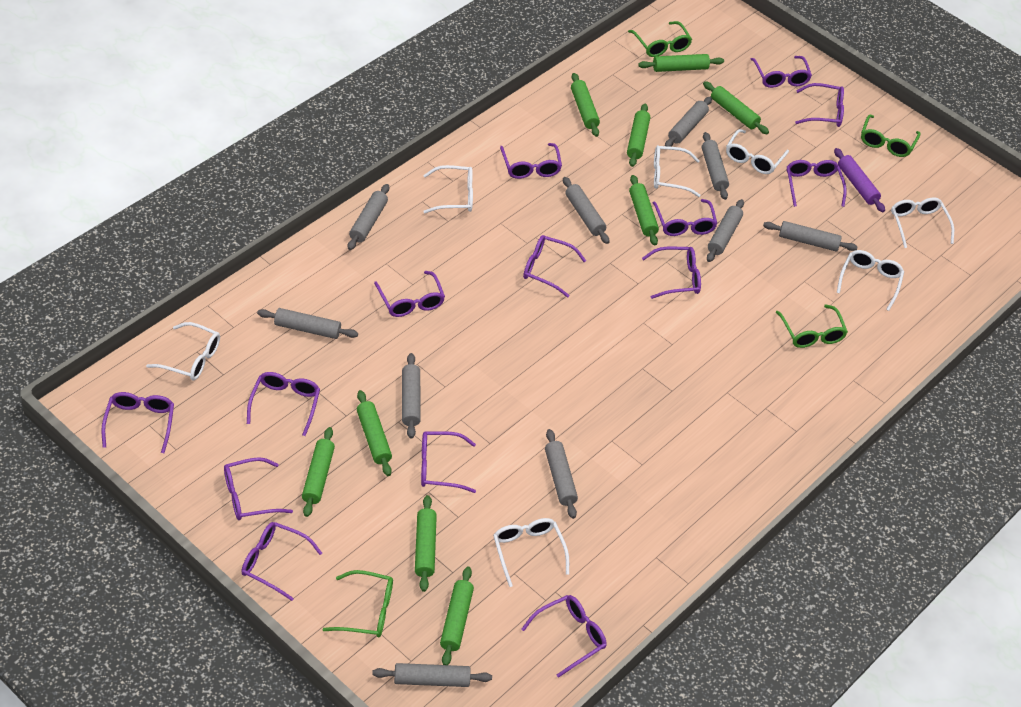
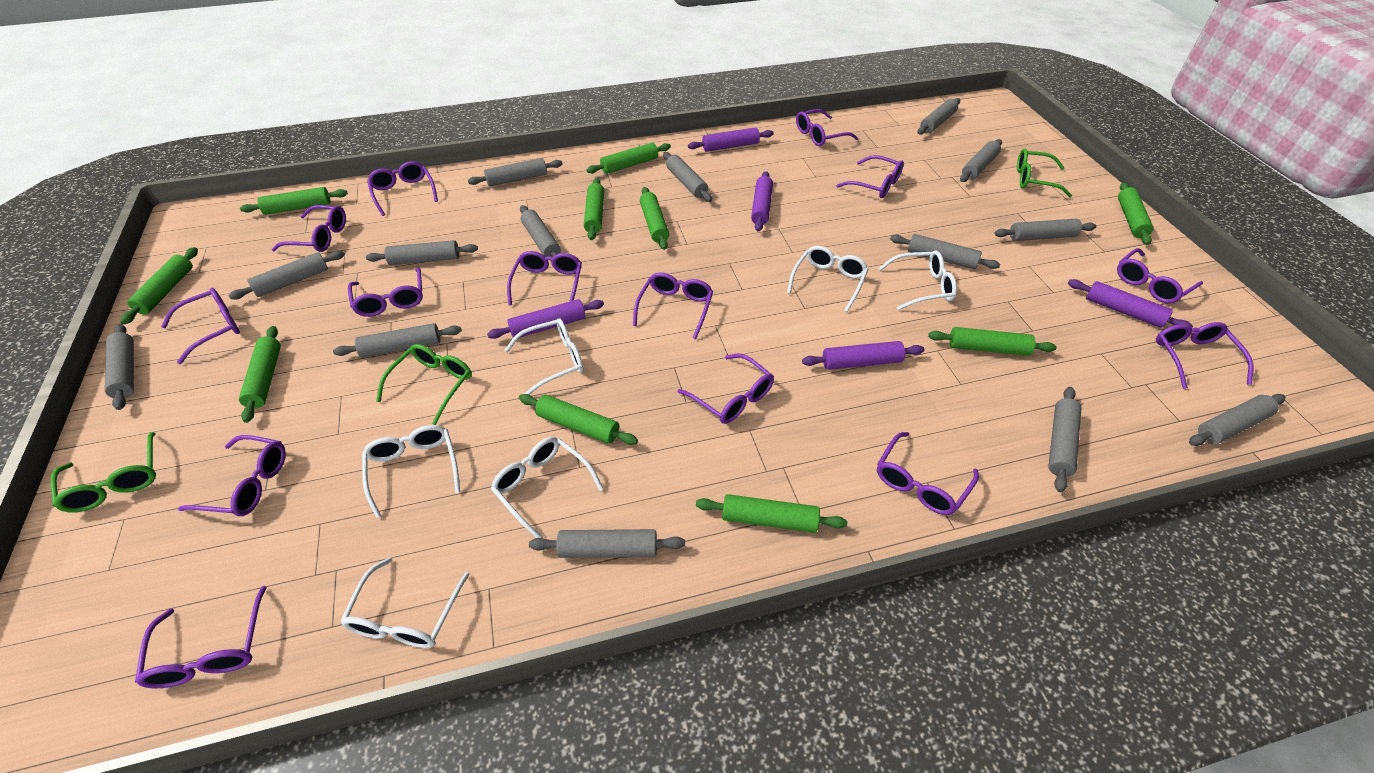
green glasses: 4 -> 3
green rolling pin: 9 -> 10
grey rolling pin: 10 -> 14
purple rolling pin: 1 -> 5
white glasses: 7 -> 6

